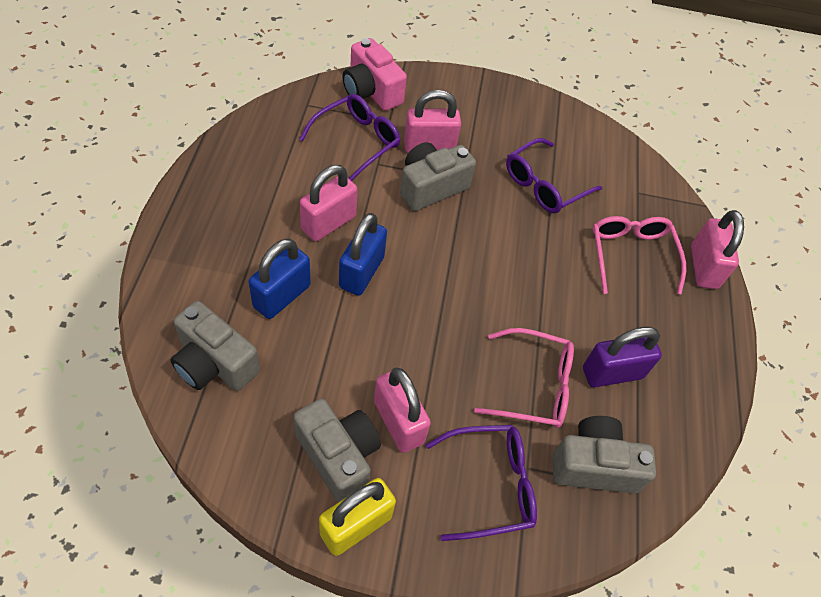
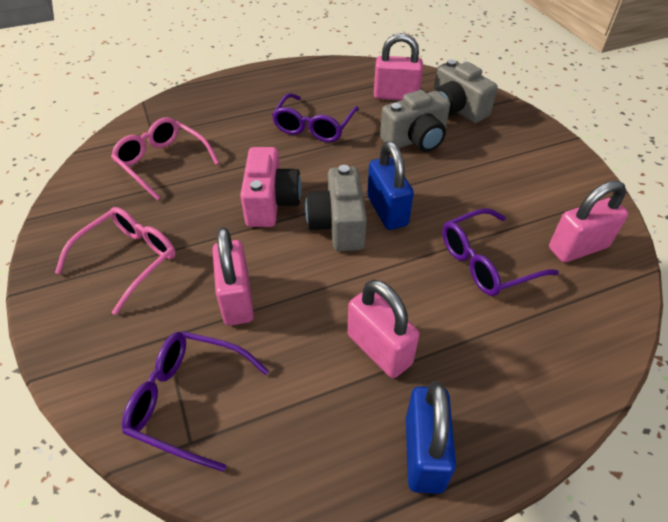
grey camera: 4 -> 3
purple padlock: 1 -> 0
yellow padlock: 1 -> 0

